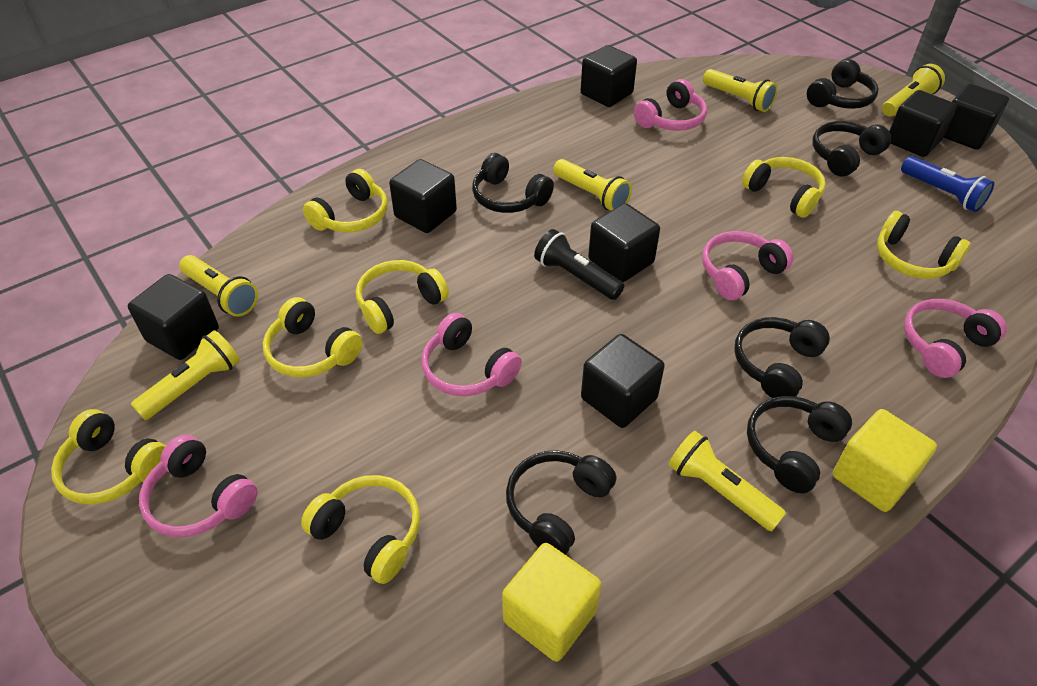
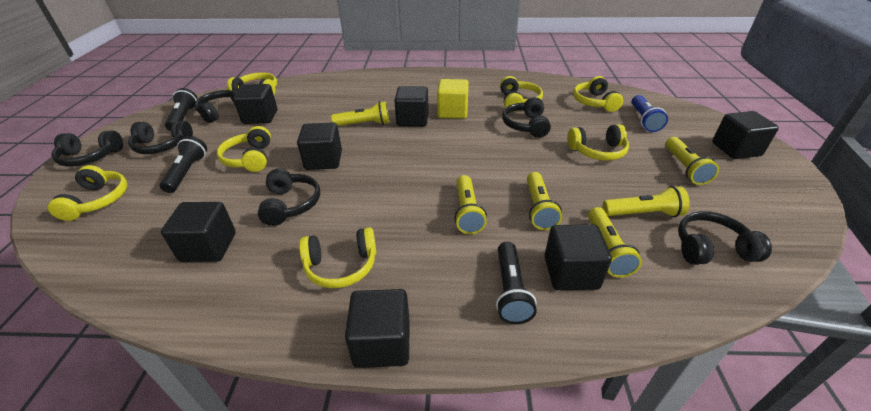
black flashlight: 1 -> 3
pink headphones: 5 -> 0
yellow cube: 2 -> 1

